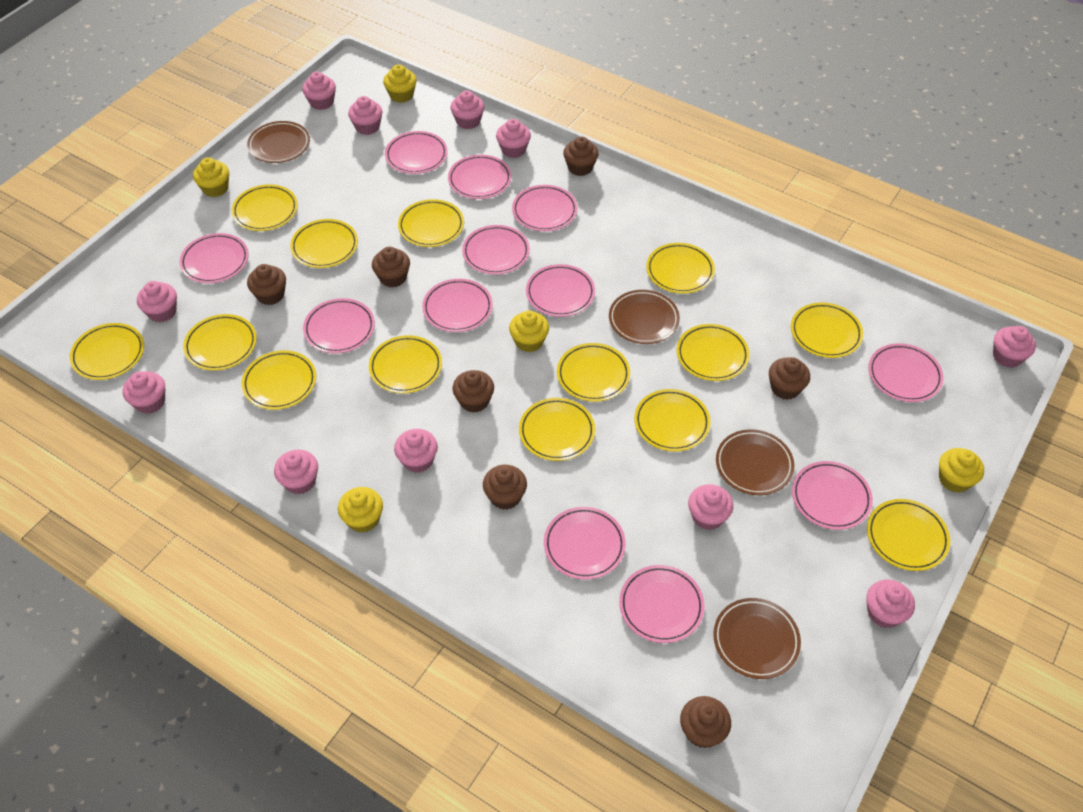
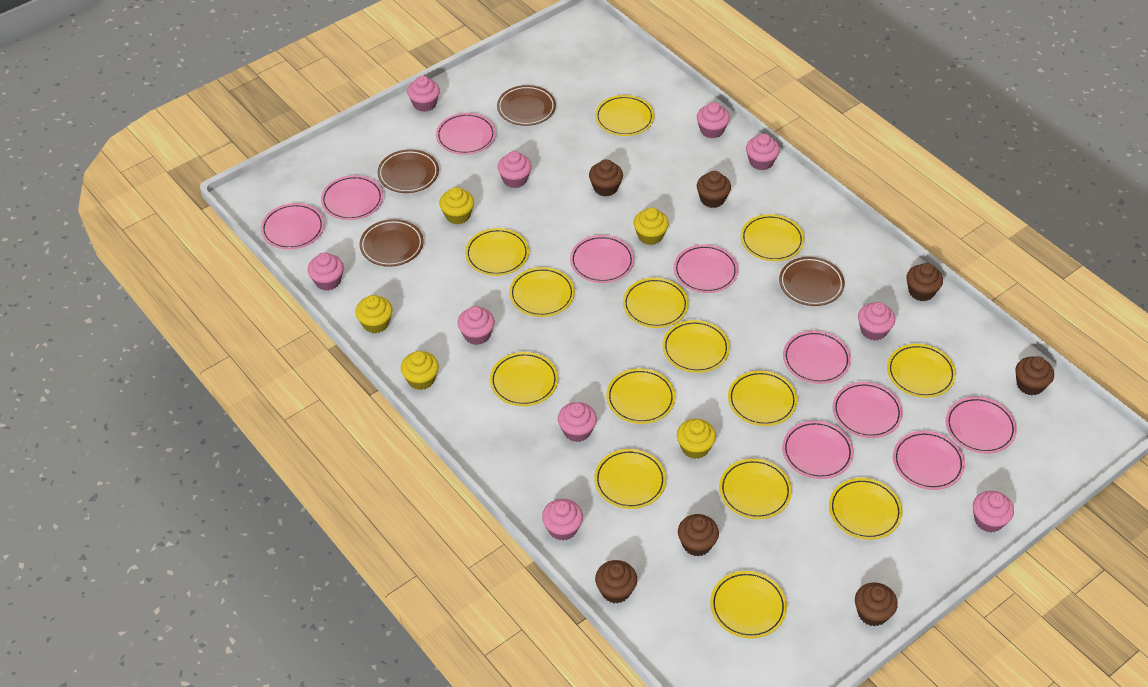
pink cupcake: 11 -> 10
pink plate: 12 -> 10

